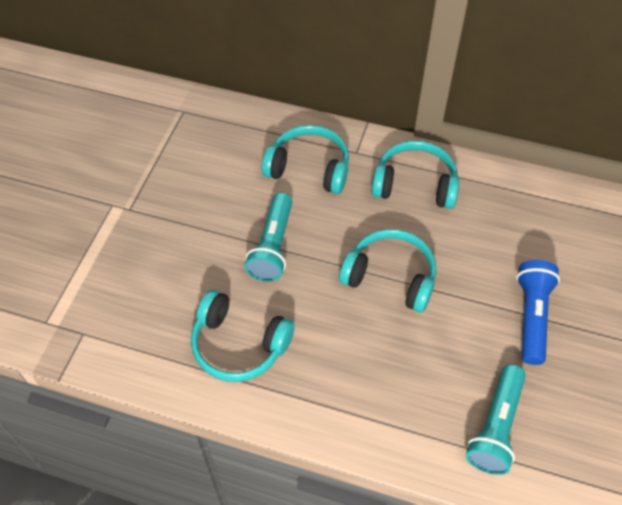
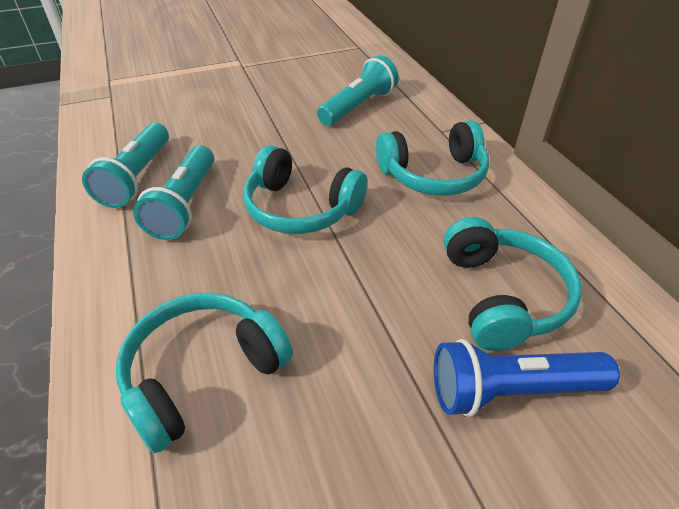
turquoise flashlight: 2 -> 3

